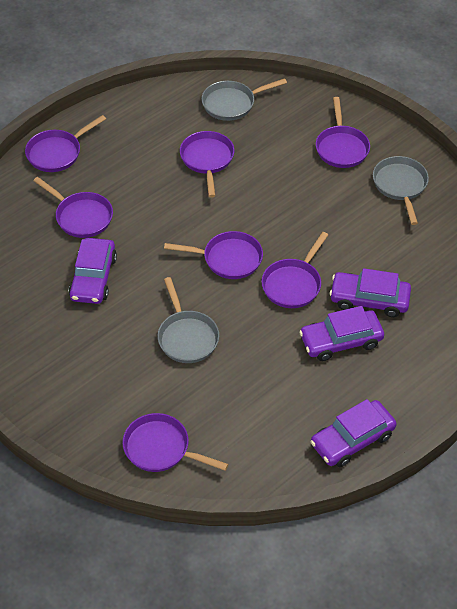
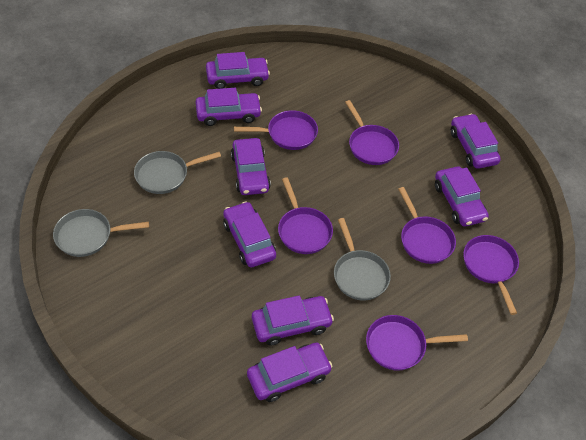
purple car: 4 -> 8
purple pan: 7 -> 6

